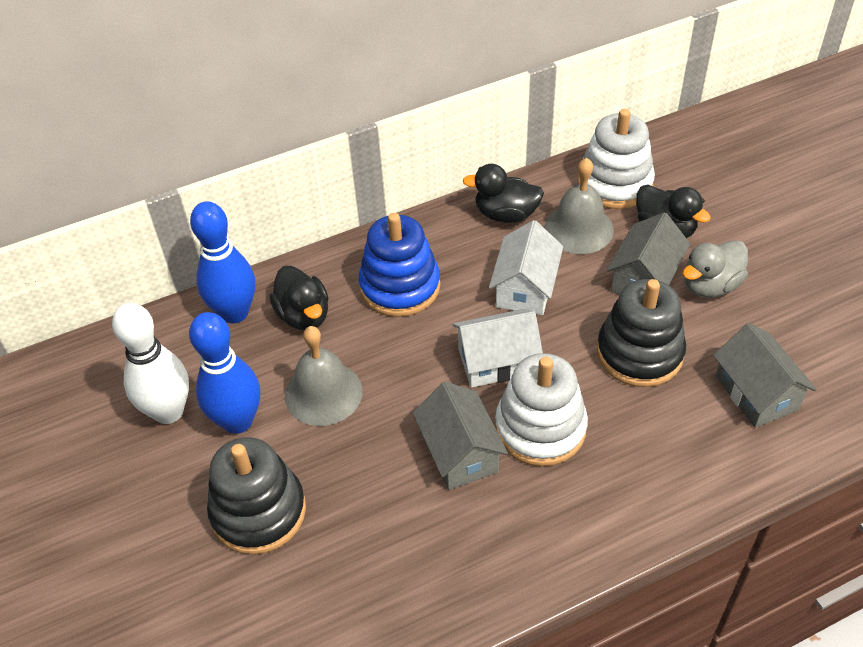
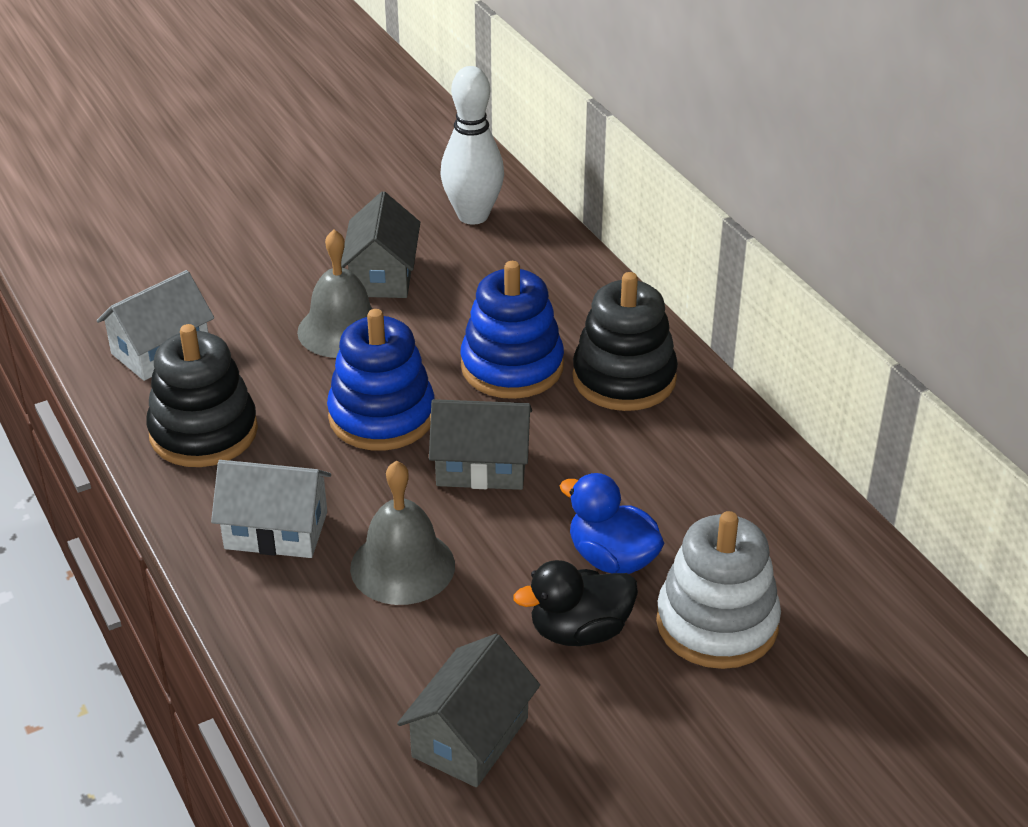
black duck: 3 -> 1
blue bowling pin: 2 -> 0
blue duck: 0 -> 1
blue stacking toy: 1 -> 2
grey duck: 1 -> 0
white stacking toy: 2 -> 1

